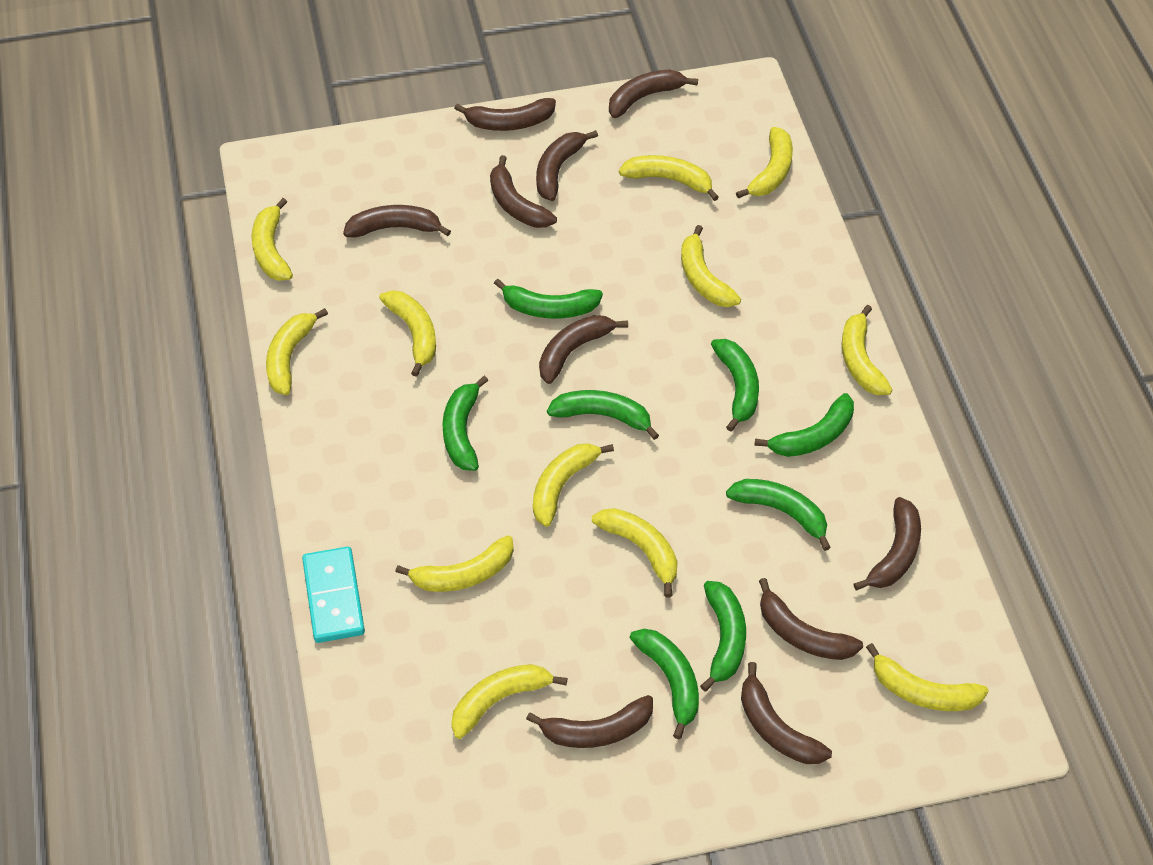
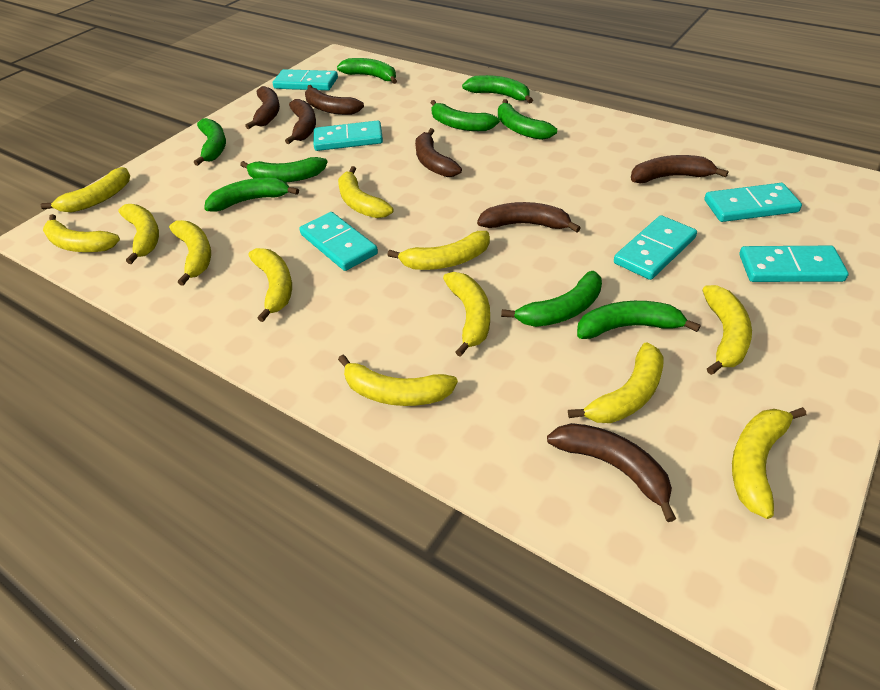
brown banana: 10 -> 7
green banana: 8 -> 9
turquoise domino: 1 -> 6

